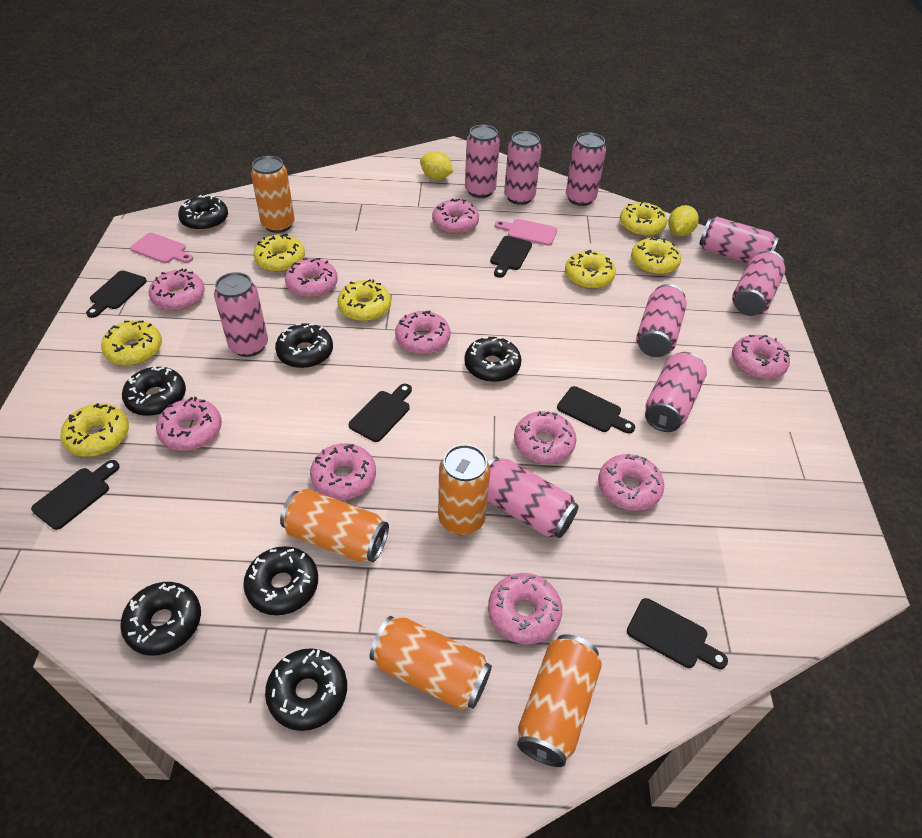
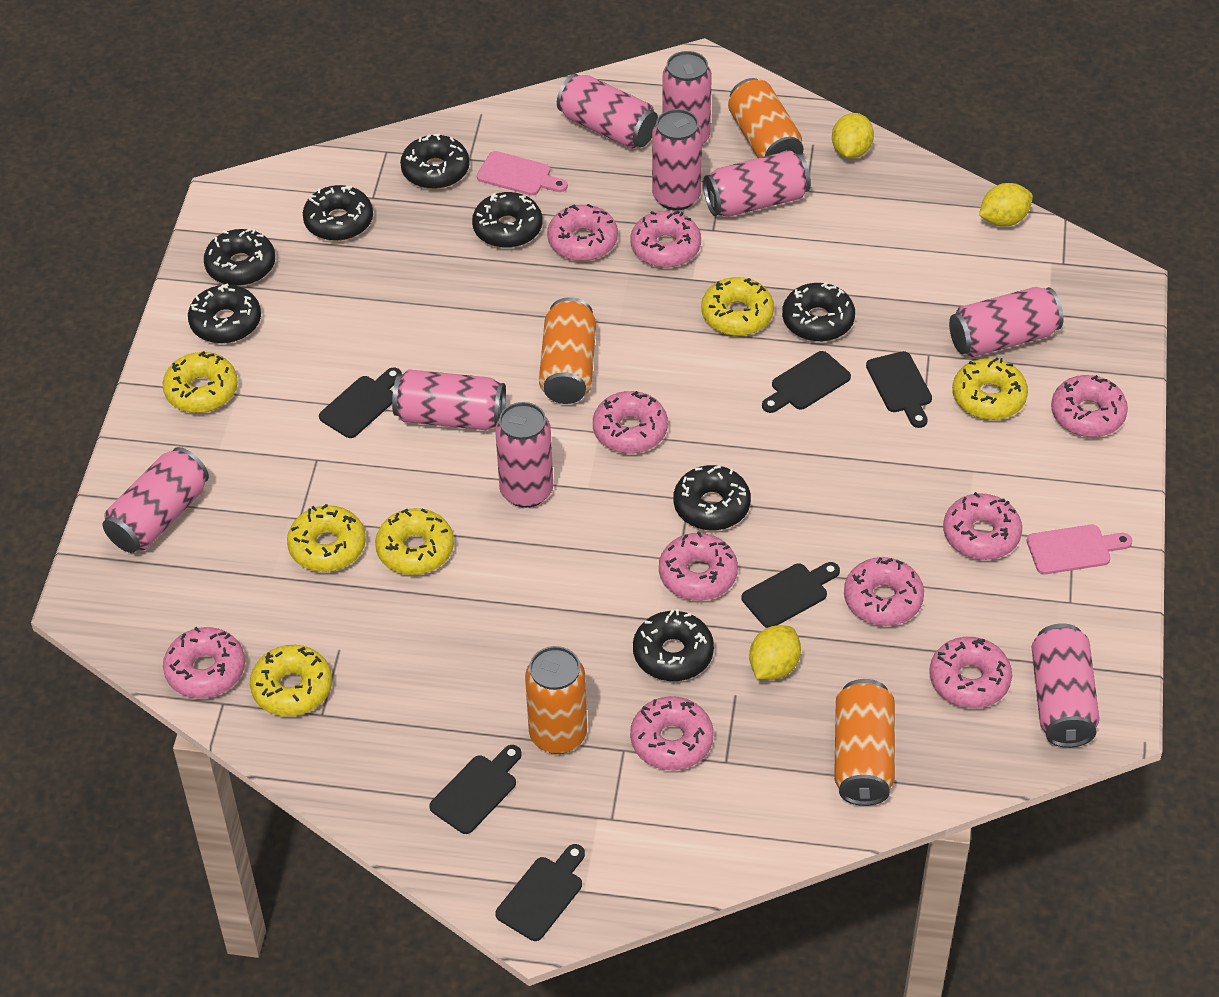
black donut: 7 -> 8
orange can: 5 -> 4
yellow donut: 7 -> 6
yellow lemon: 2 -> 3

